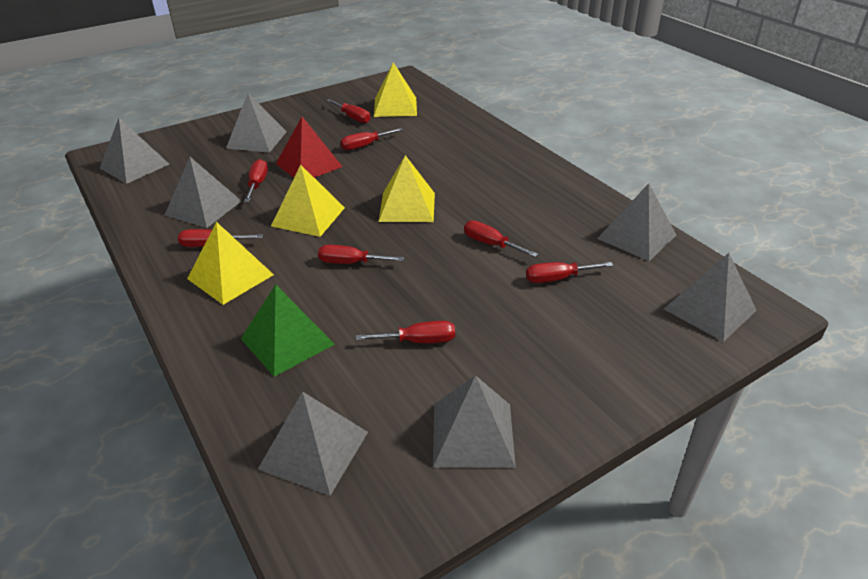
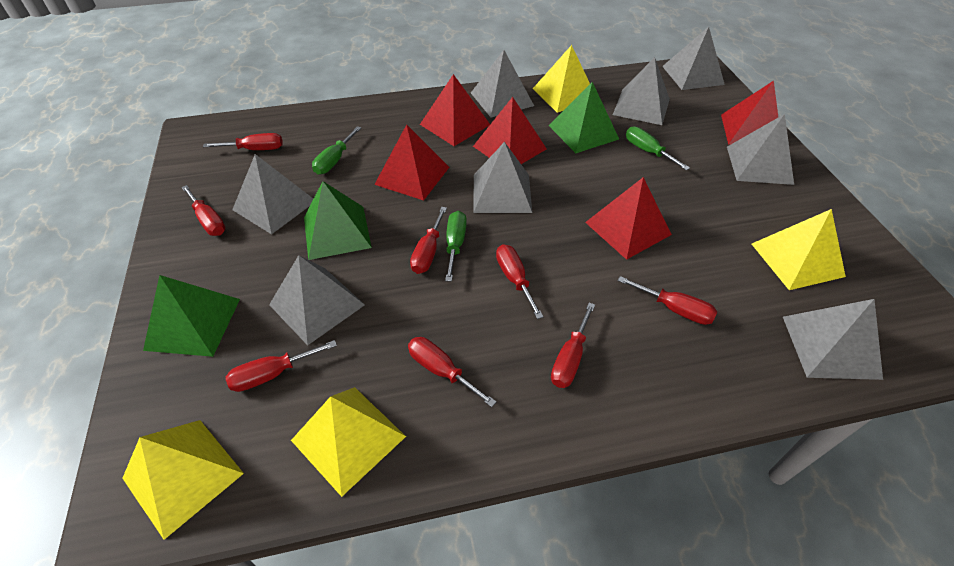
green pyramid: 1 -> 3
green screwdriver: 0 -> 3
grey pyramid: 7 -> 8
red pyramid: 1 -> 5

